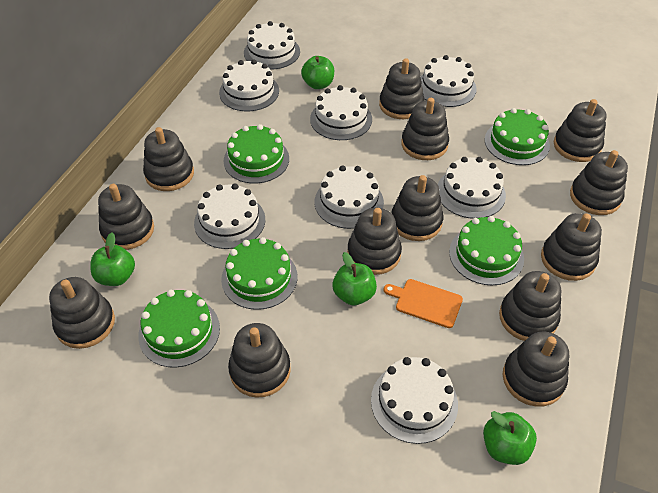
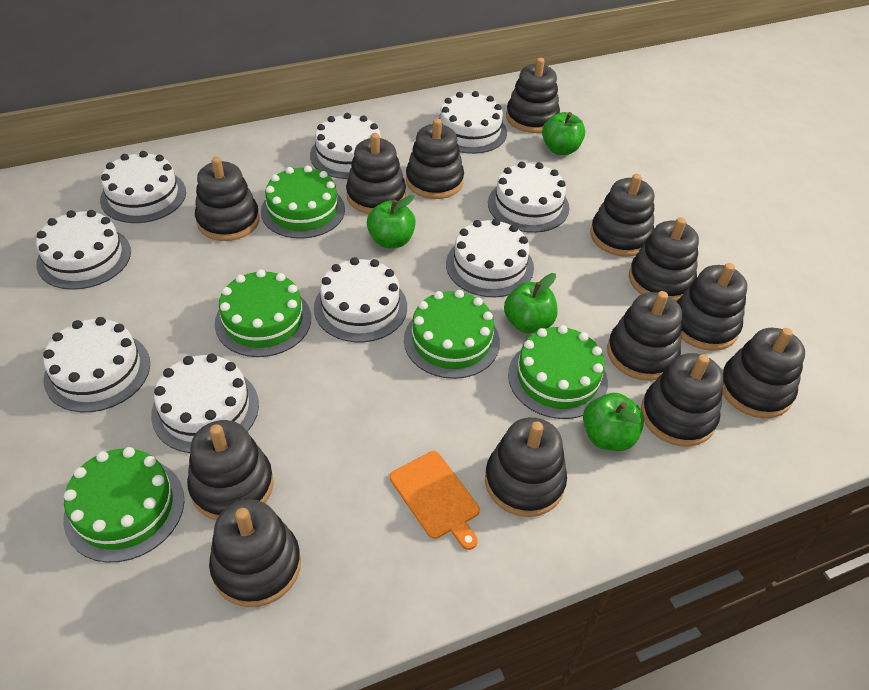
white cake: 8 -> 9

